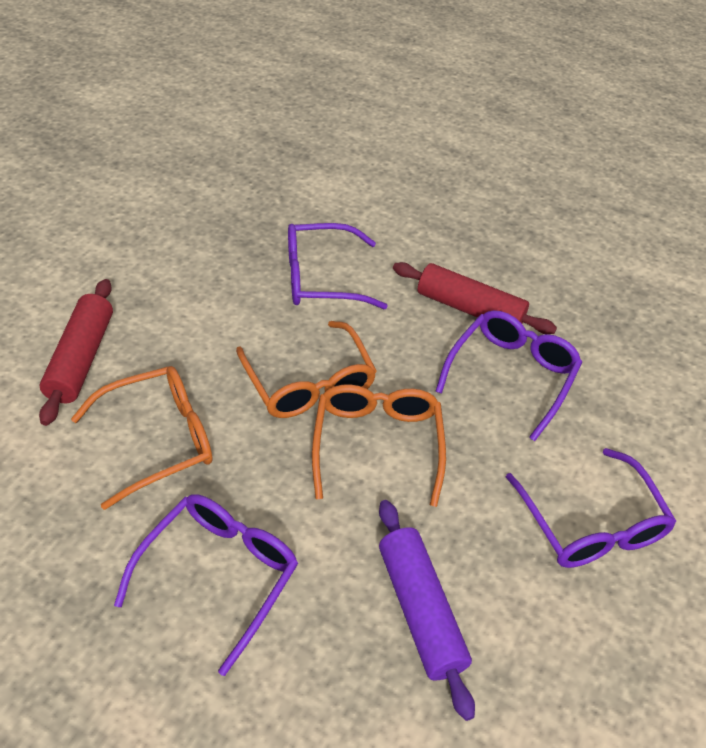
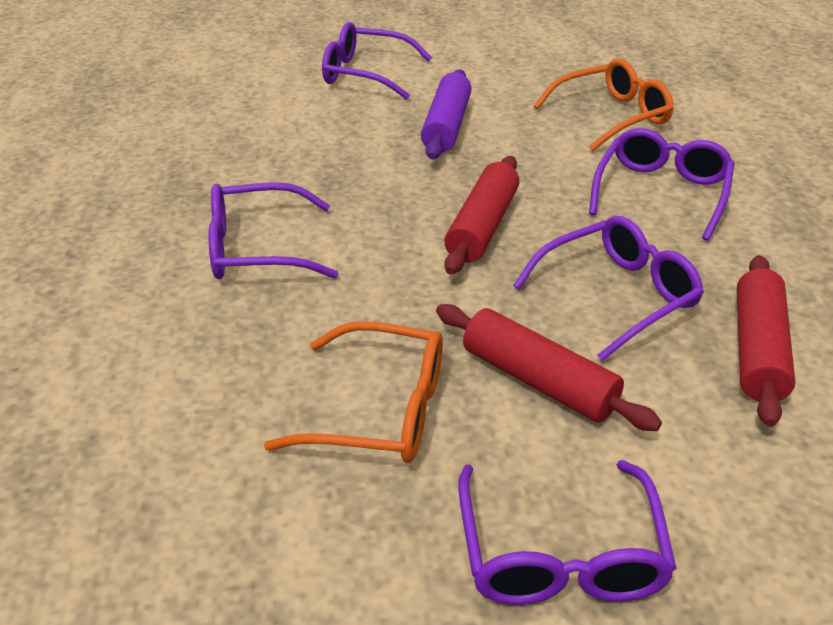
orange glasses: 3 -> 2
purple glasses: 4 -> 5
red rolling pin: 2 -> 3

